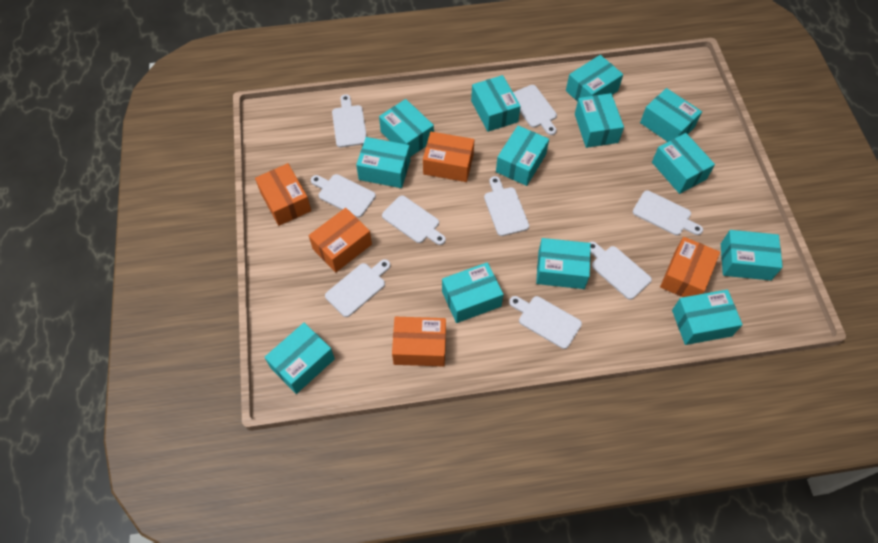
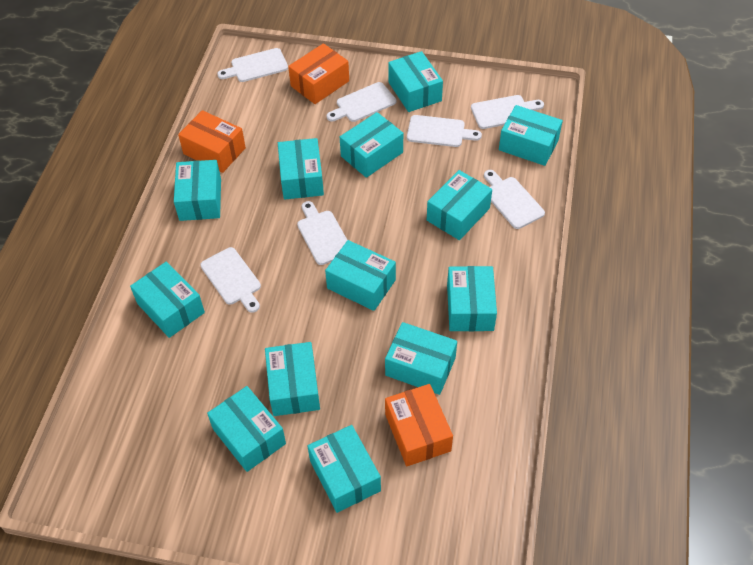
orange box: 5 -> 3
white cutting board: 9 -> 7

